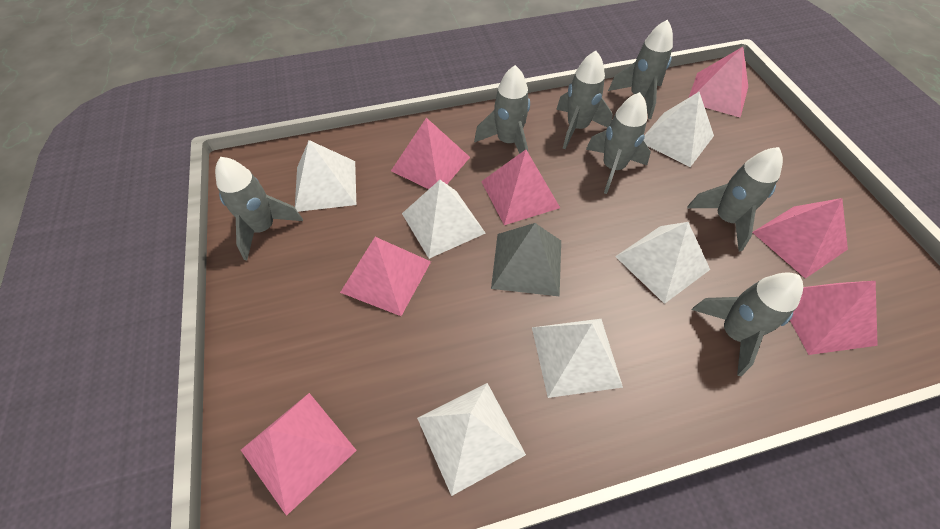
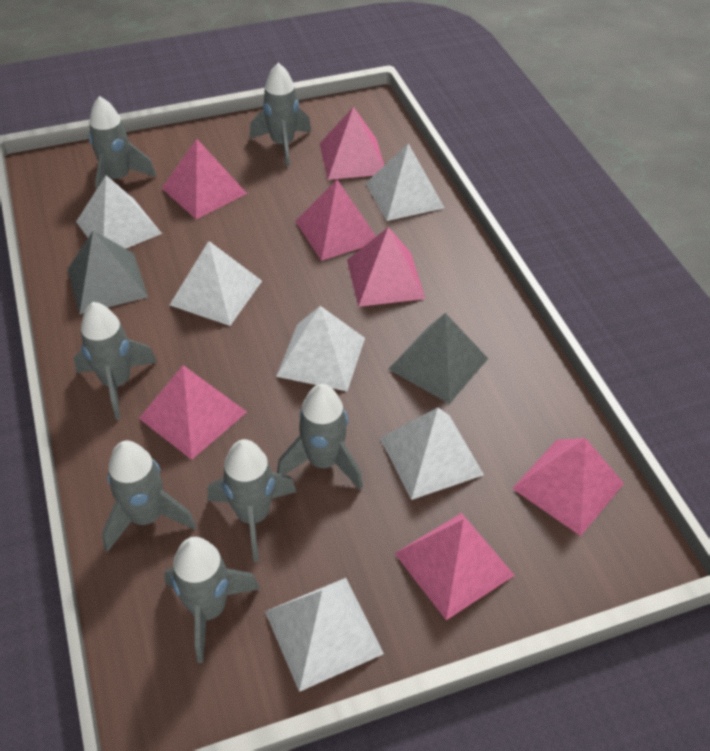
grey pyramid: 1 -> 2

